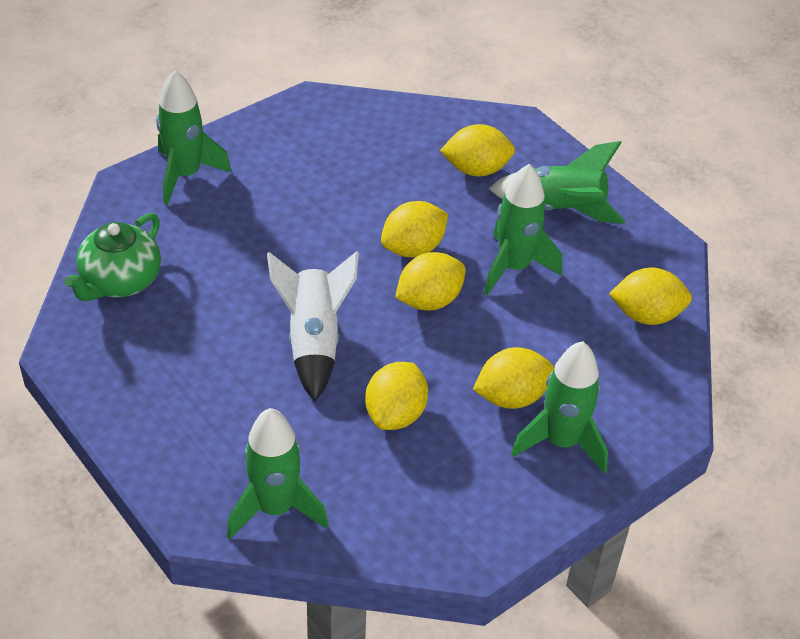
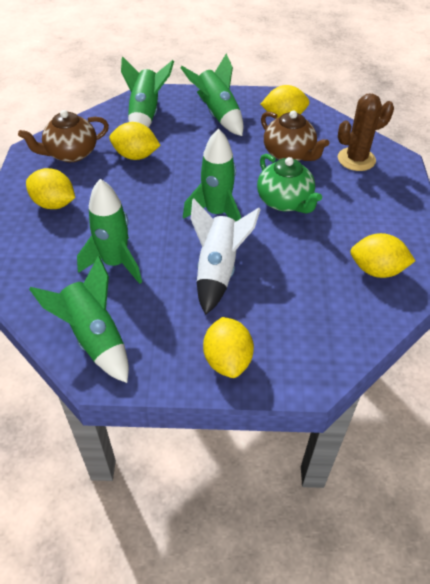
brown cactus: 0 -> 1
brown teapot: 0 -> 2
yellow lemon: 6 -> 5

